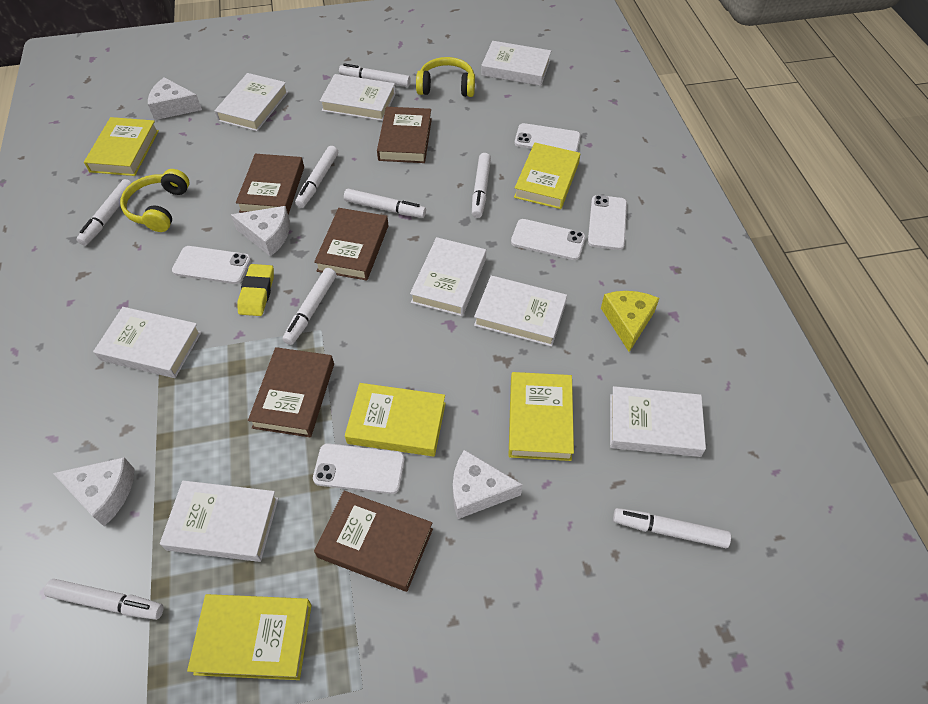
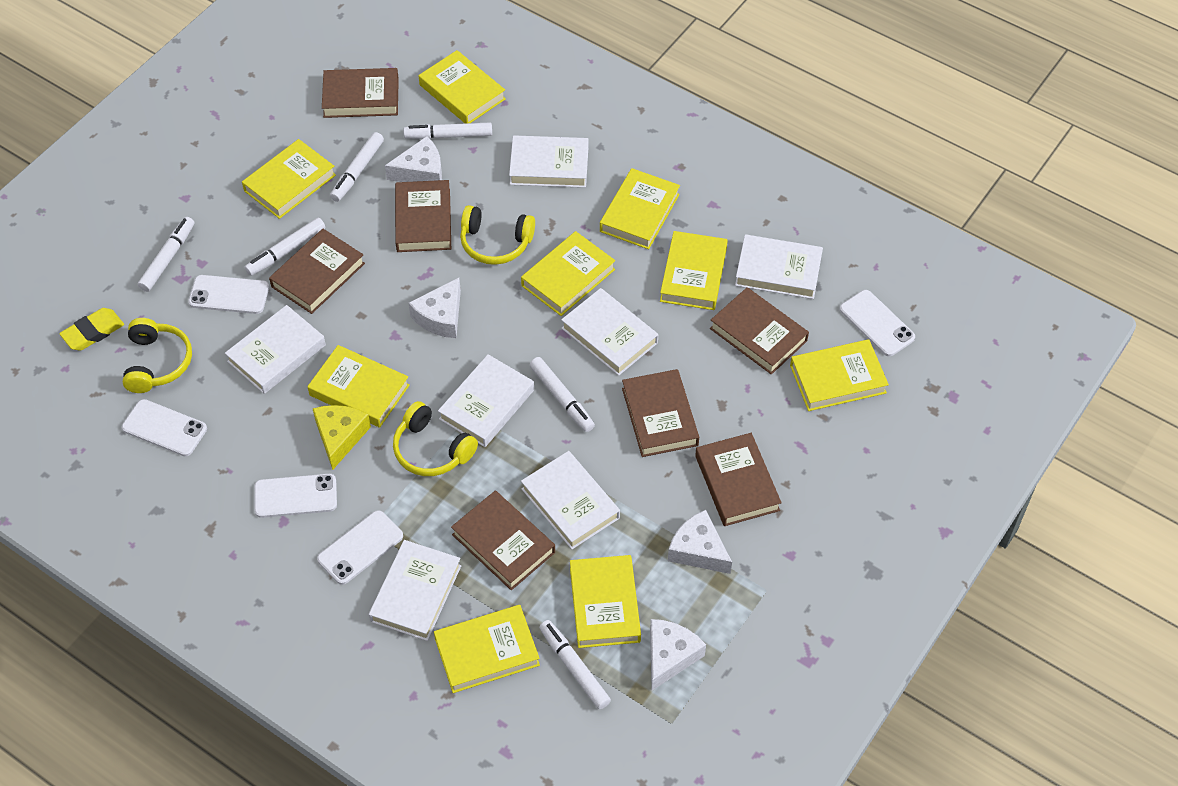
brown book: 5 -> 7
white book: 8 -> 7
white marker: 8 -> 6
yellow book: 5 -> 9
yellow headphones: 2 -> 3

